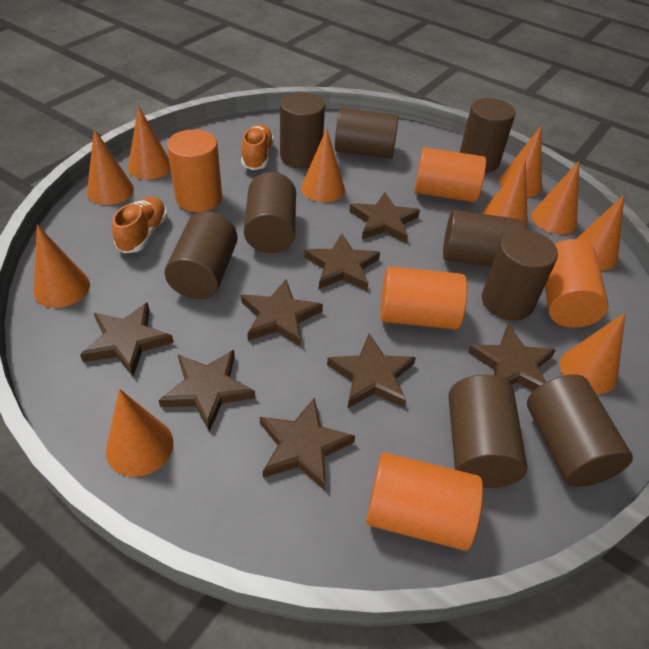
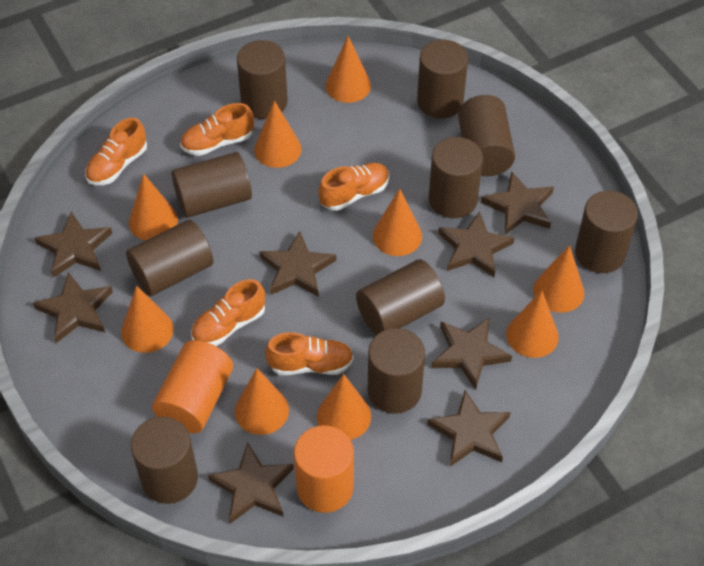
brown cylinder: 9 -> 10
orange cone: 10 -> 9
orange cylinder: 5 -> 2
orange shoe: 2 -> 5

